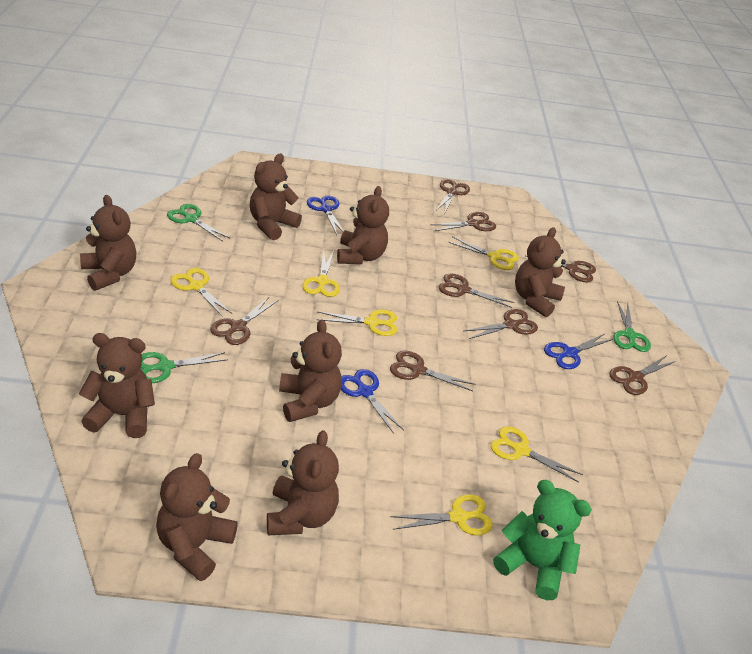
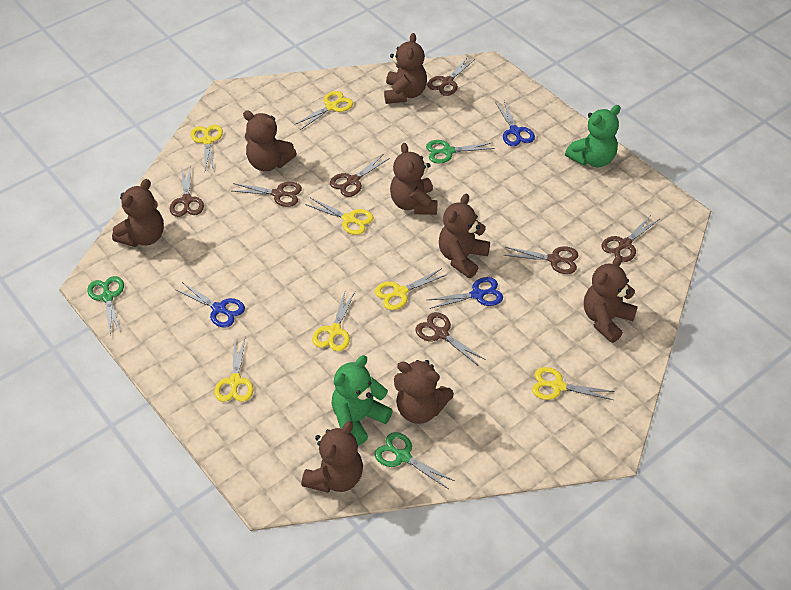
brown scissors: 8 -> 7
green teddy bear: 1 -> 2
yellow scissors: 6 -> 7

